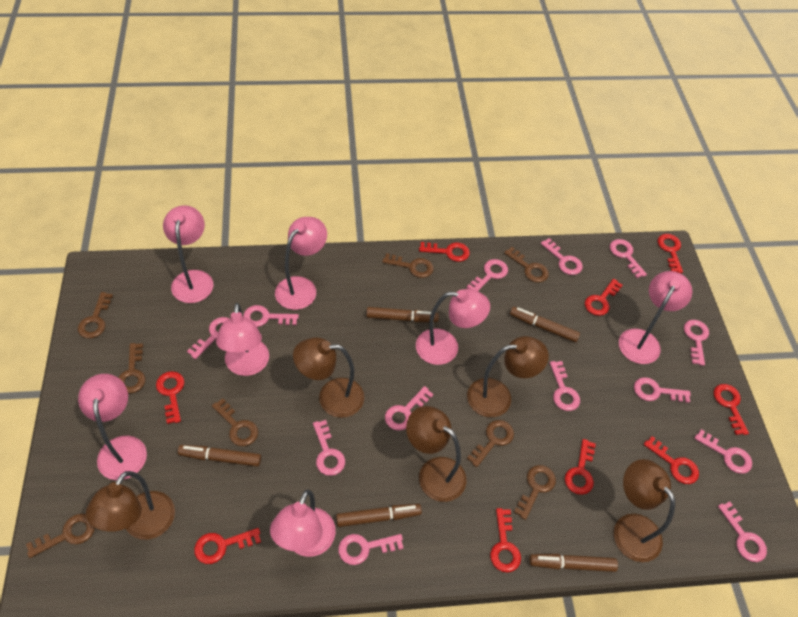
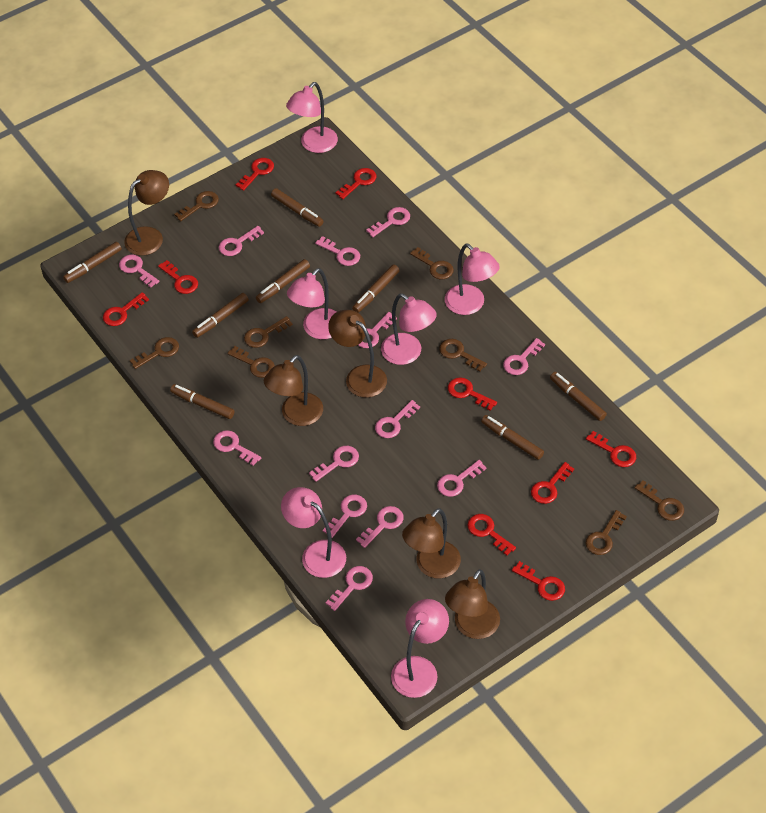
brown marker: 5 -> 8
pink lamp: 7 -> 6

